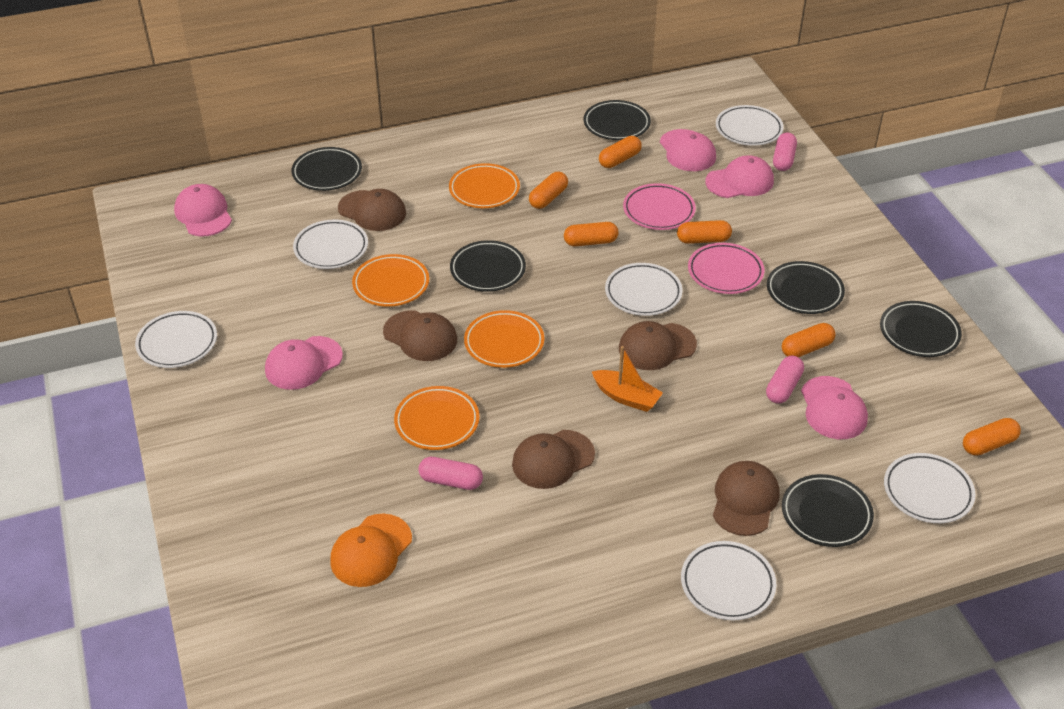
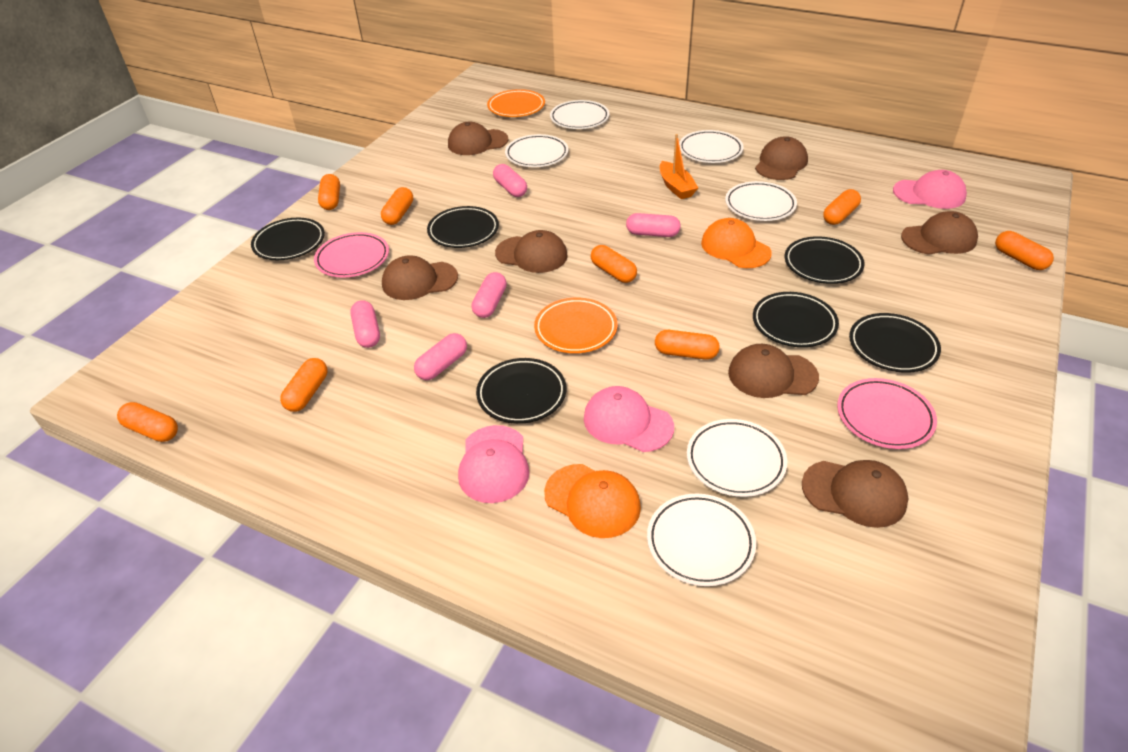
brown cap: 5 -> 7
orange cap: 1 -> 2
orange capsule: 6 -> 8
orange plate: 4 -> 2
pink cap: 5 -> 3
pink capsule: 3 -> 5

